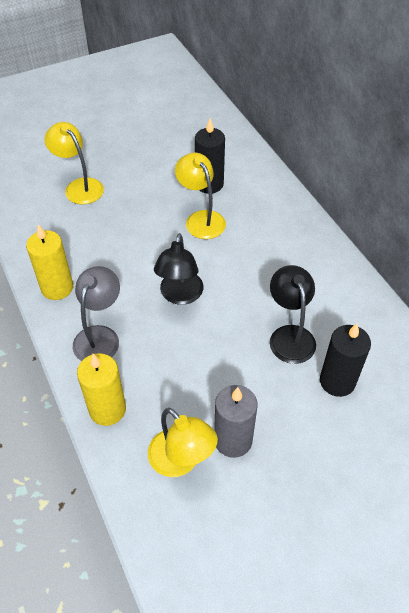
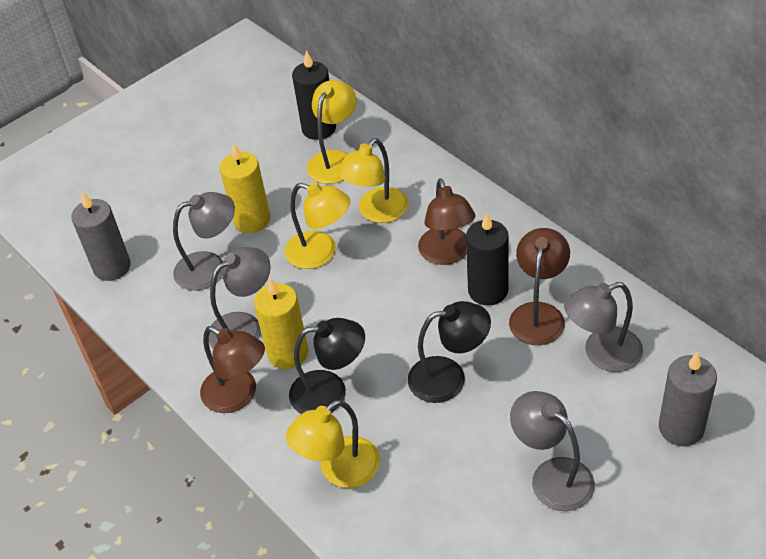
brown lamp: 0 -> 3
grey candle: 1 -> 2
grey lamp: 1 -> 4
yellow lamp: 3 -> 4

